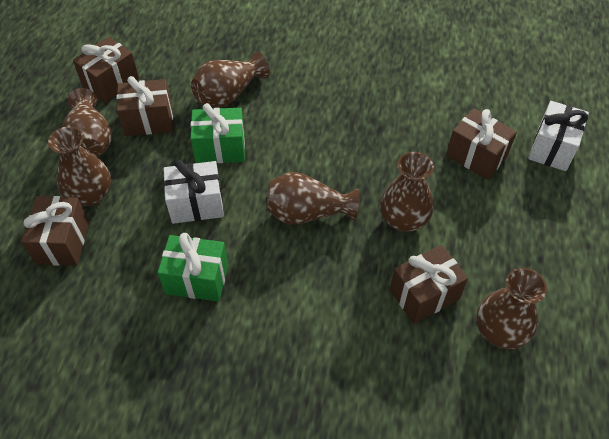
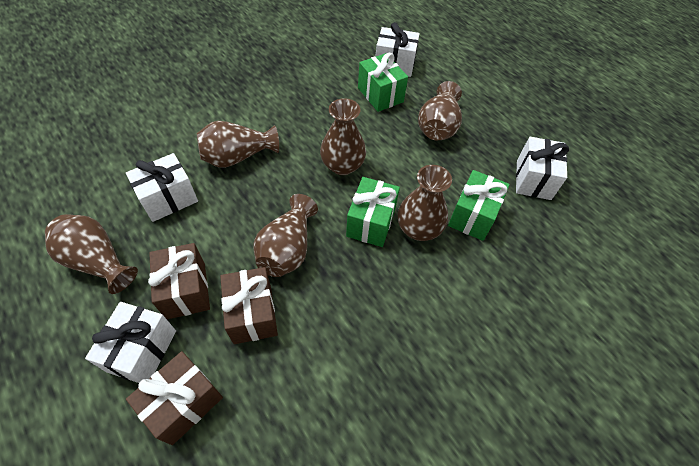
brown gift: 5 -> 3
green gift: 2 -> 3
white gift: 2 -> 4

